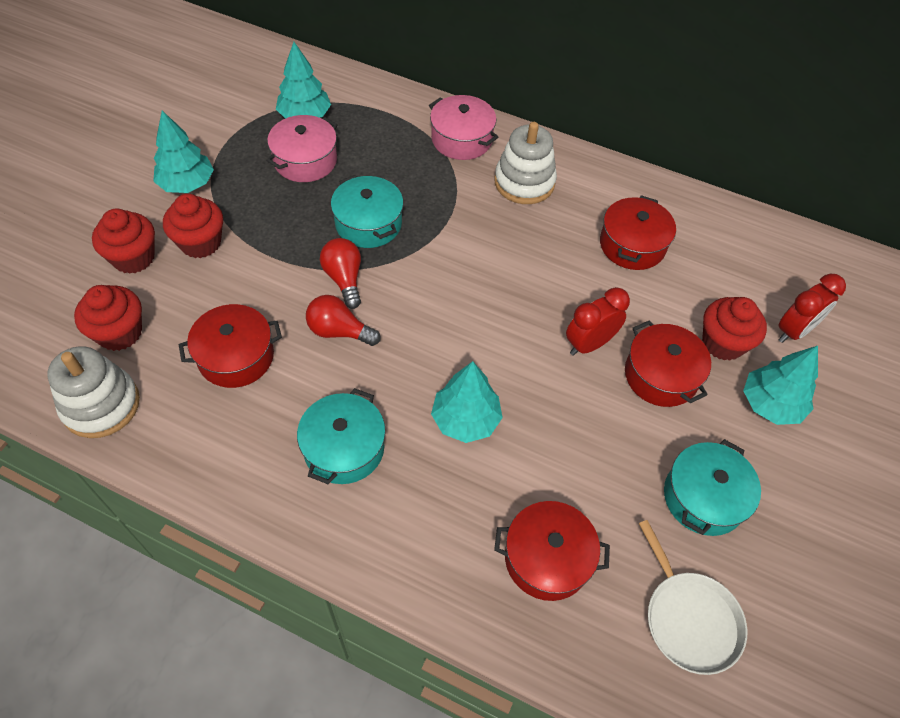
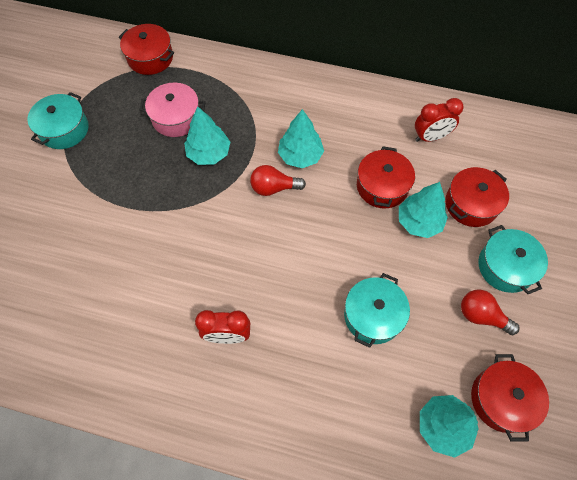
pink pot: 2 -> 1
red cupcake: 4 -> 0
white pan: 1 -> 0
white stacking toy: 2 -> 0

